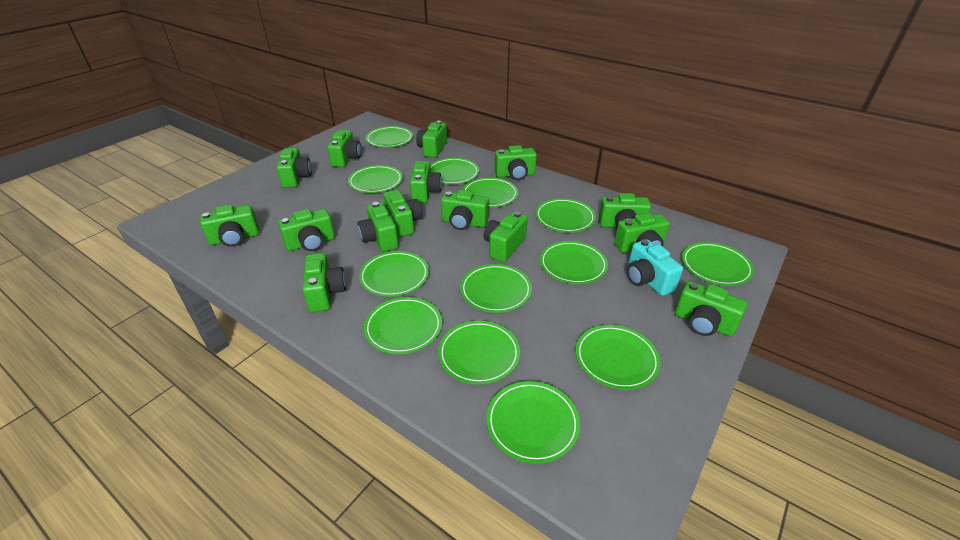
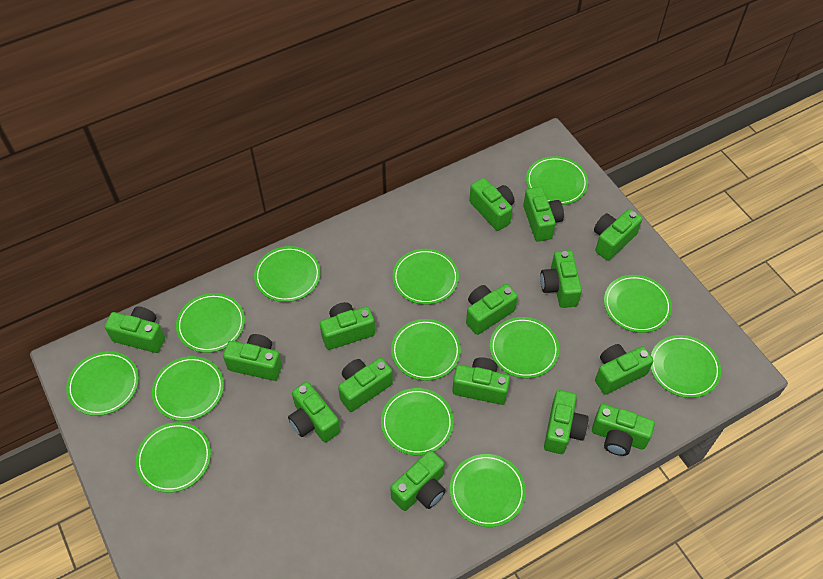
turquoise camera: 1 -> 0

